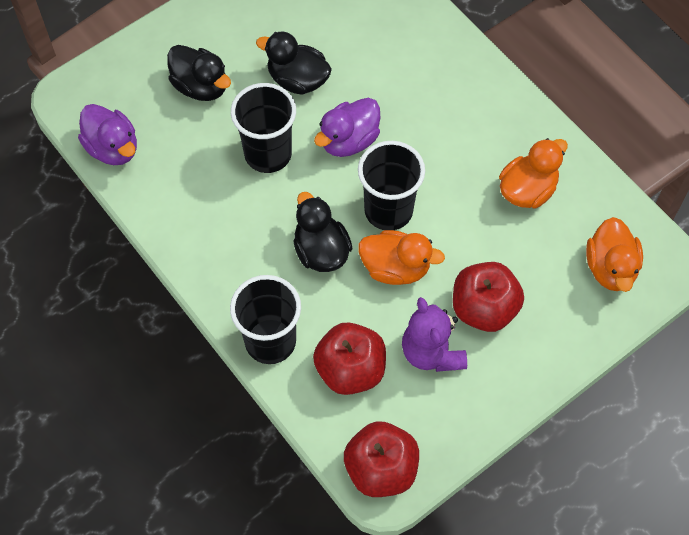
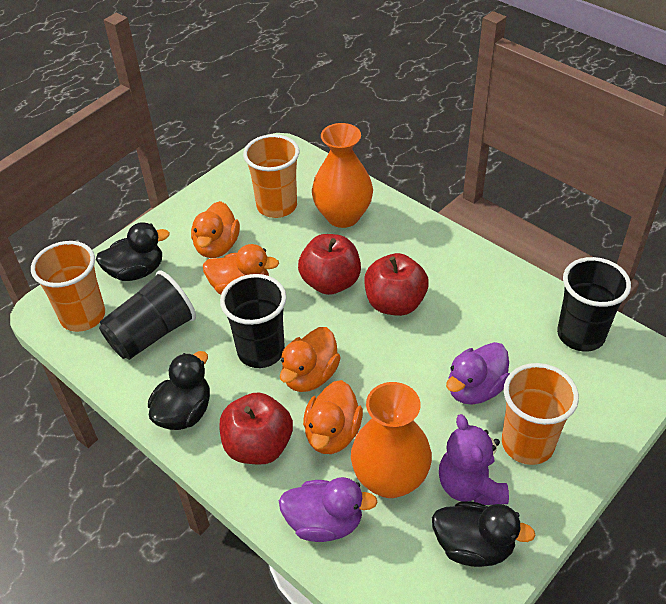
orange cup: 0 -> 3
orange duck: 3 -> 4
orange vase: 0 -> 2

